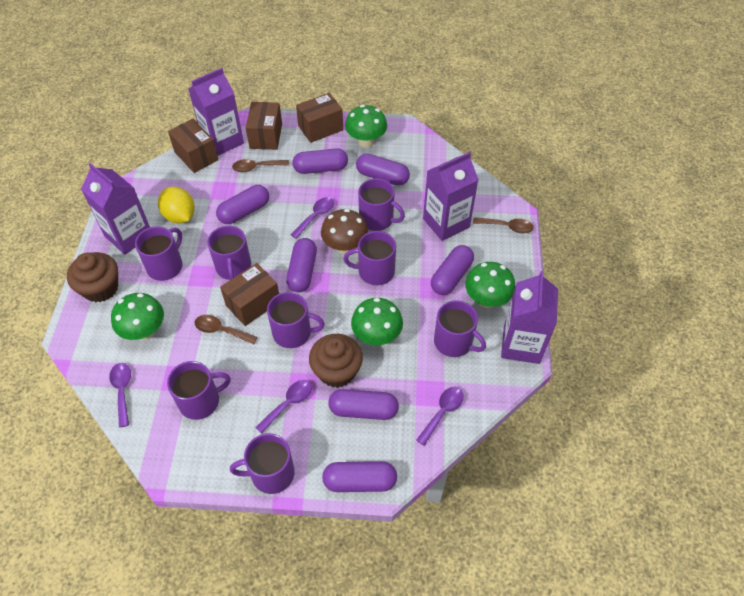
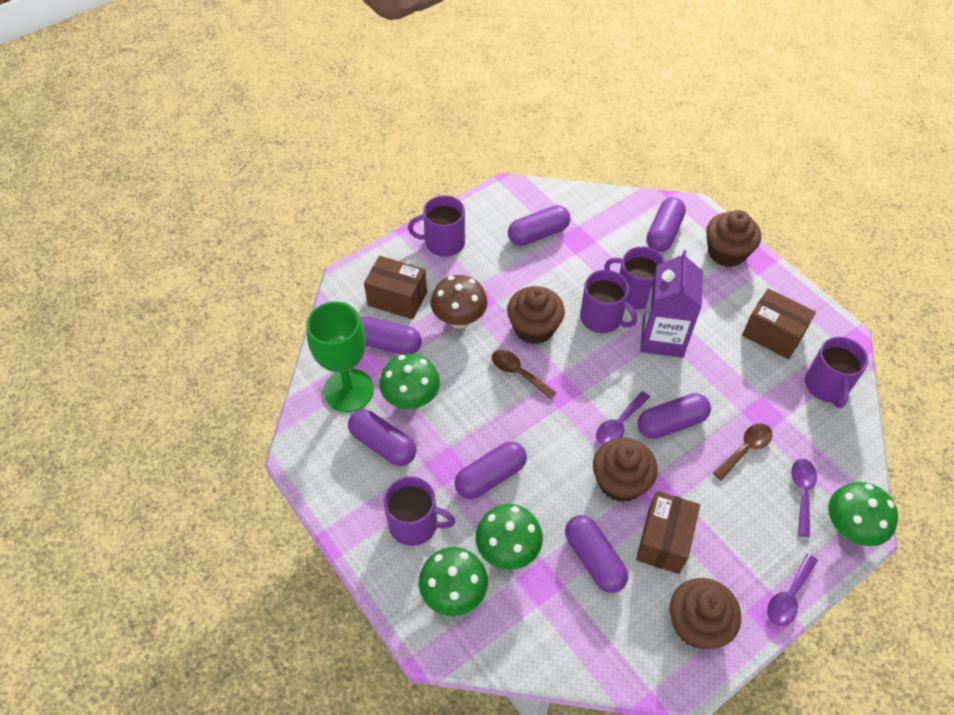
brown box: 4 -> 3
brown cupcake: 2 -> 4
brown spoon: 3 -> 2
green goblet: 0 -> 1
purple carton: 4 -> 1
purple mug: 8 -> 5
purple spoon: 4 -> 3
yellow lemon: 1 -> 0

